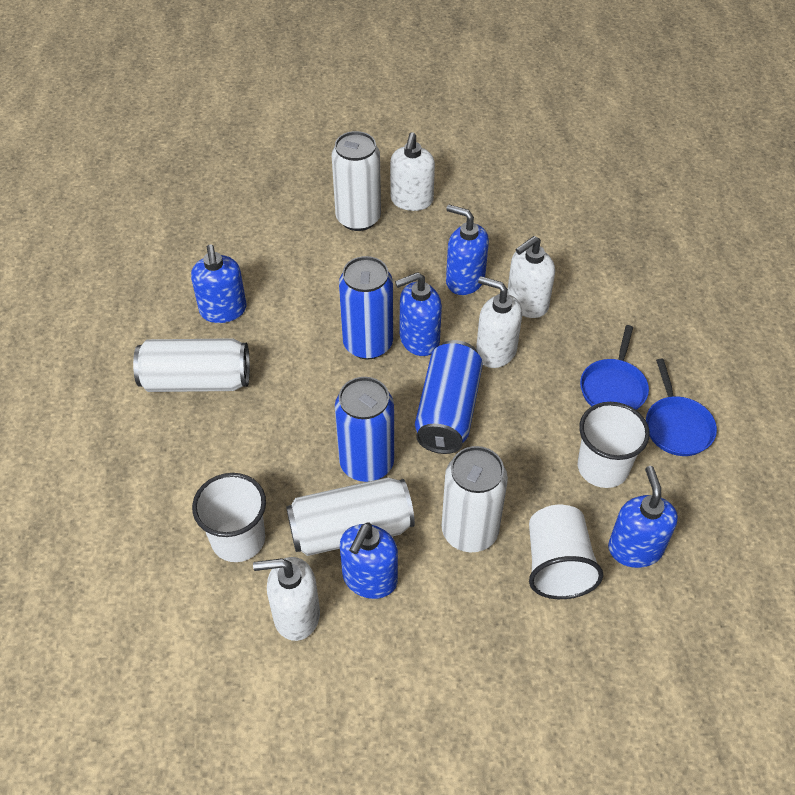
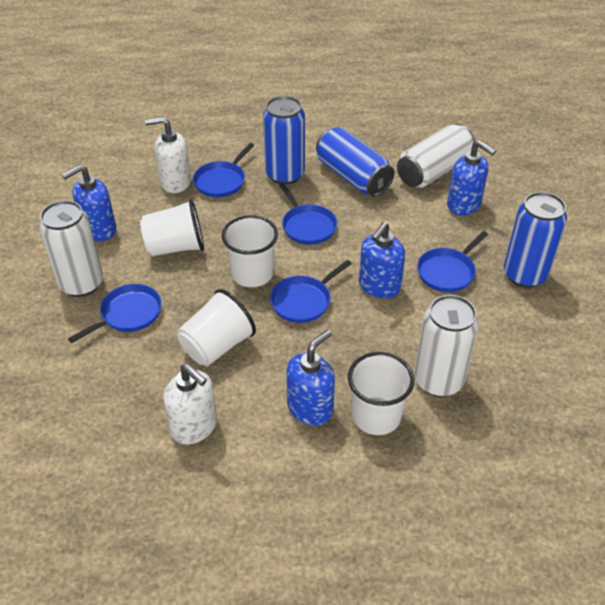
blue pan: 2 -> 5
blue soap dispenser: 5 -> 4
white can: 4 -> 3
white cup: 3 -> 4
white soap dispenser: 4 -> 2

